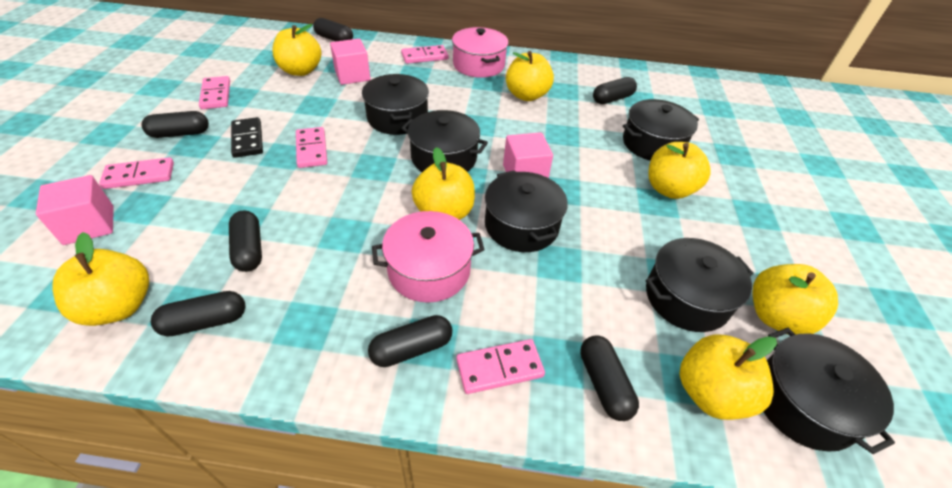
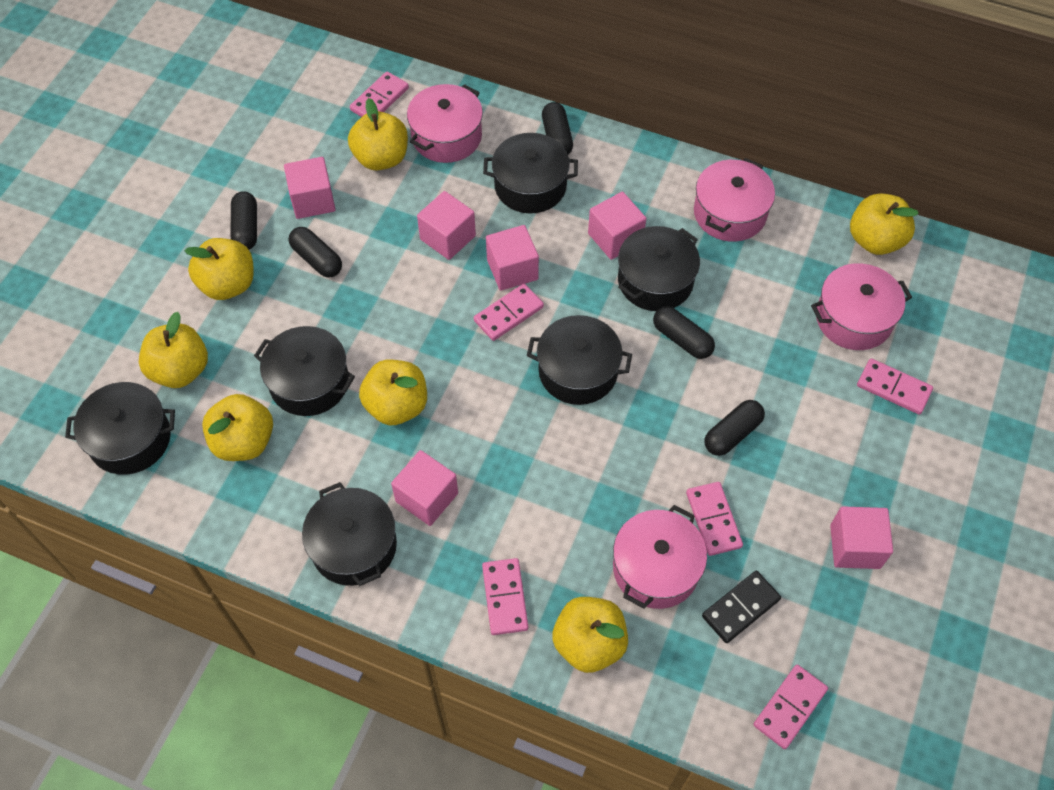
black capsule: 7 -> 5
pink cube: 3 -> 6
pink domino: 5 -> 6
pink pot: 2 -> 4

